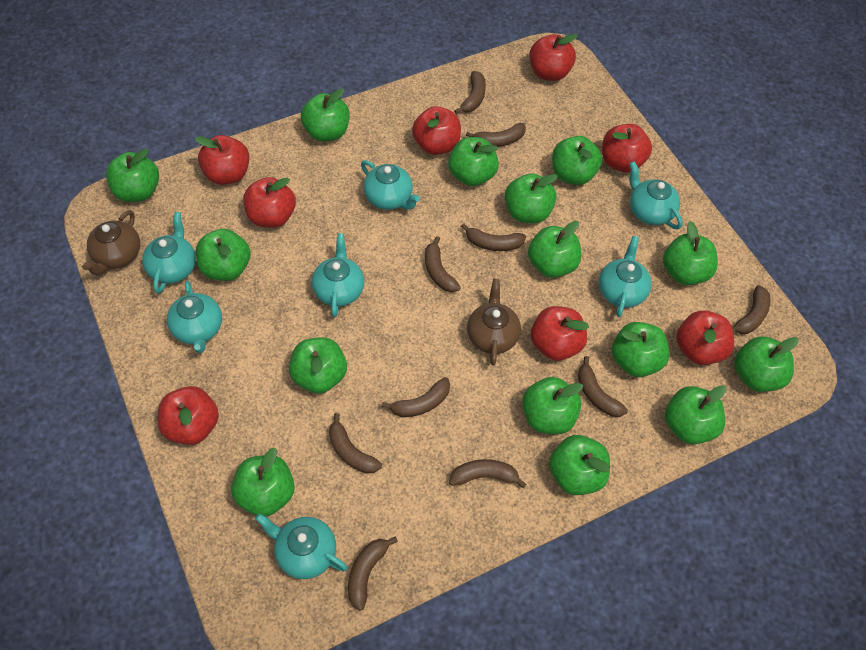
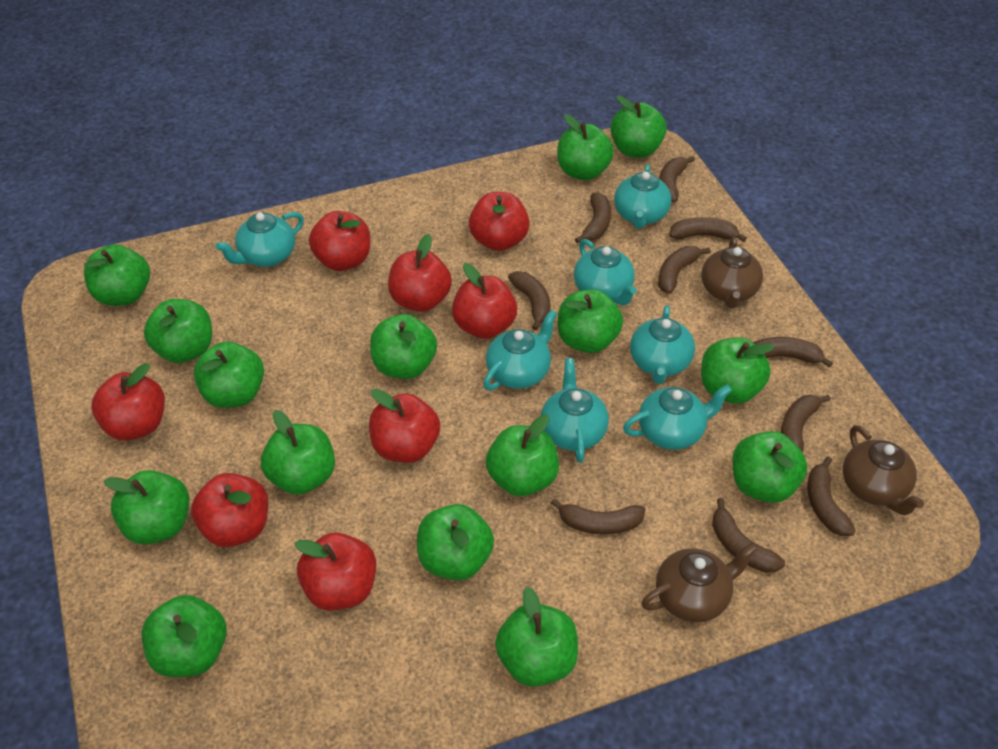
brown teapot: 2 -> 3

